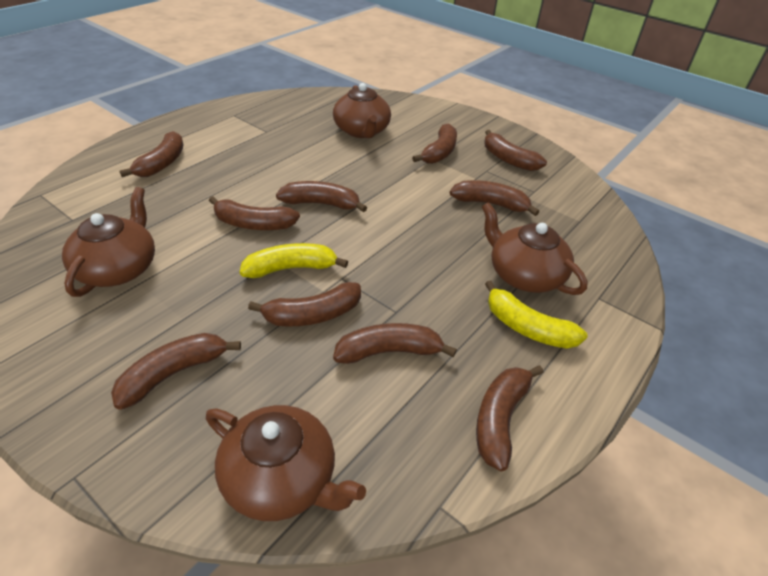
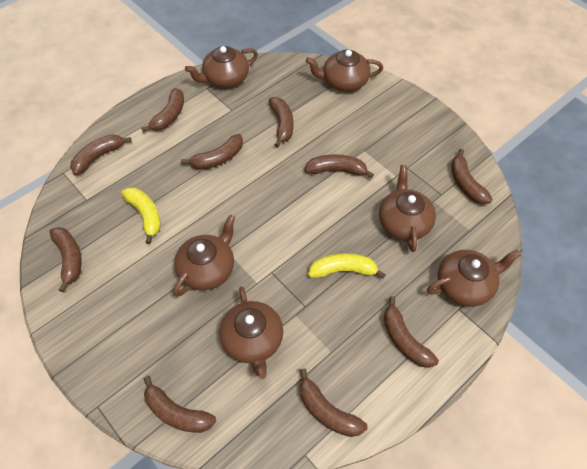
brown teapot: 4 -> 6

